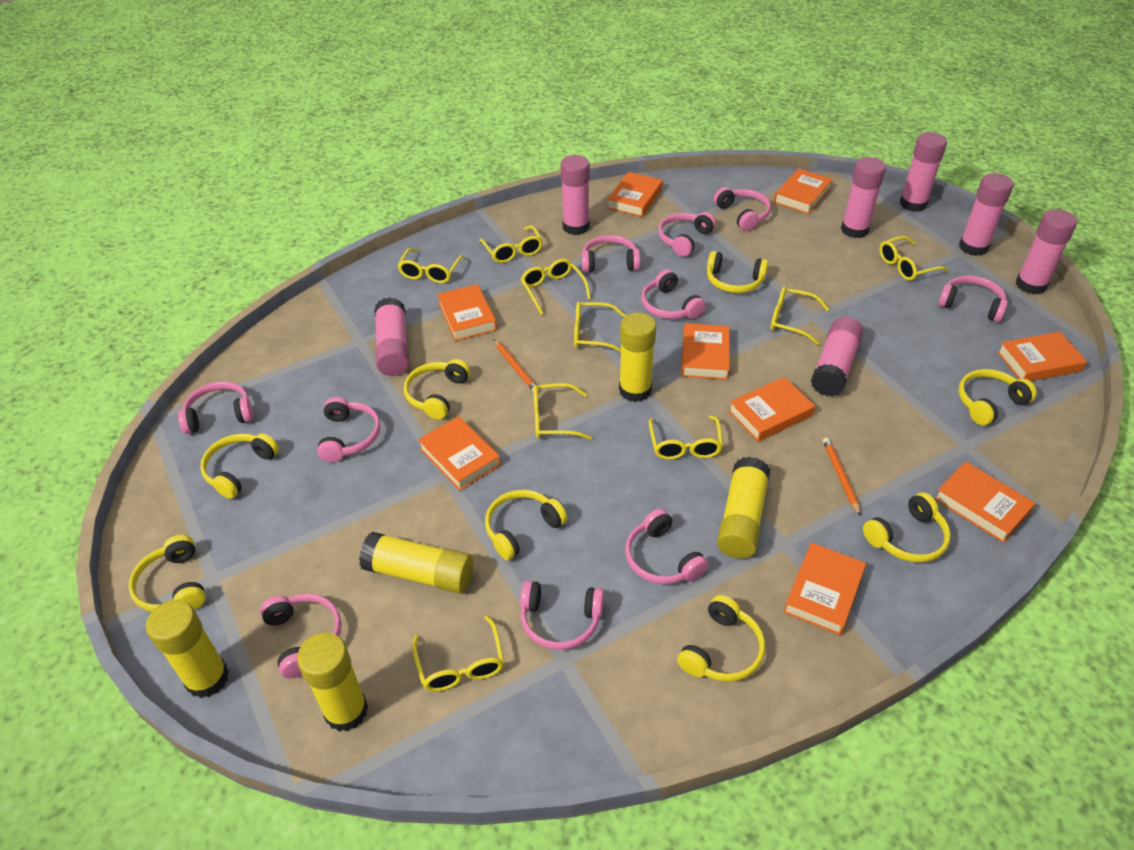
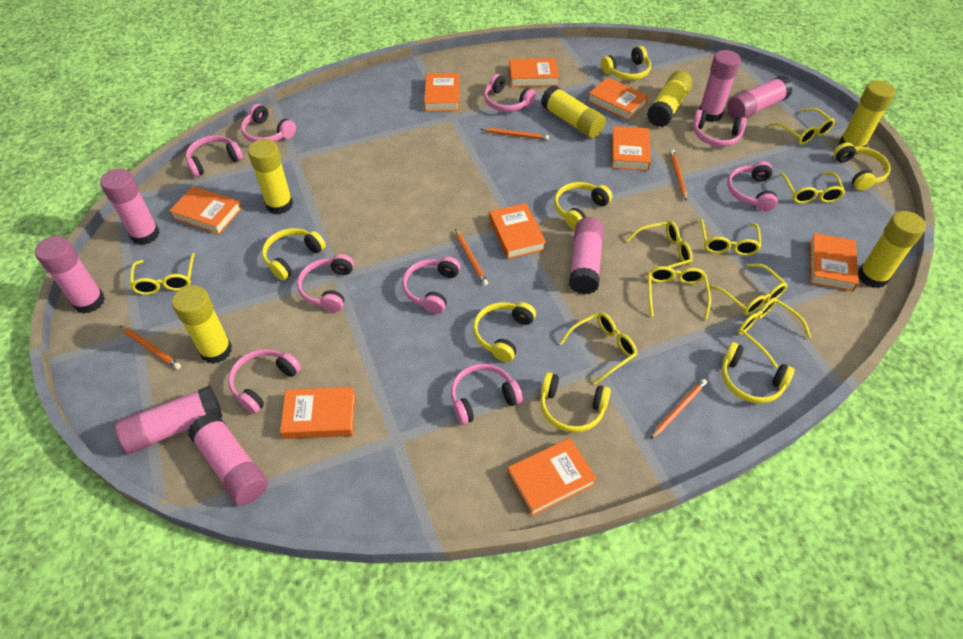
orange pencil: 2 -> 5
pink headphones: 10 -> 9
yellow glue stick: 5 -> 6
yellow headphones: 8 -> 7

